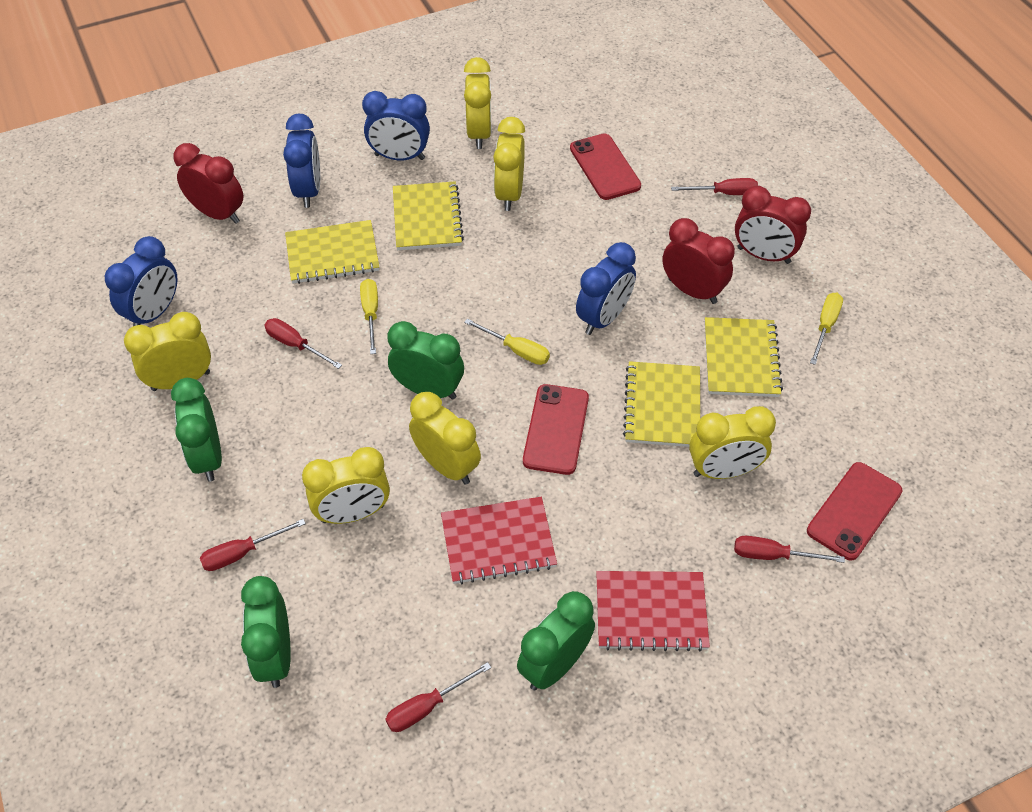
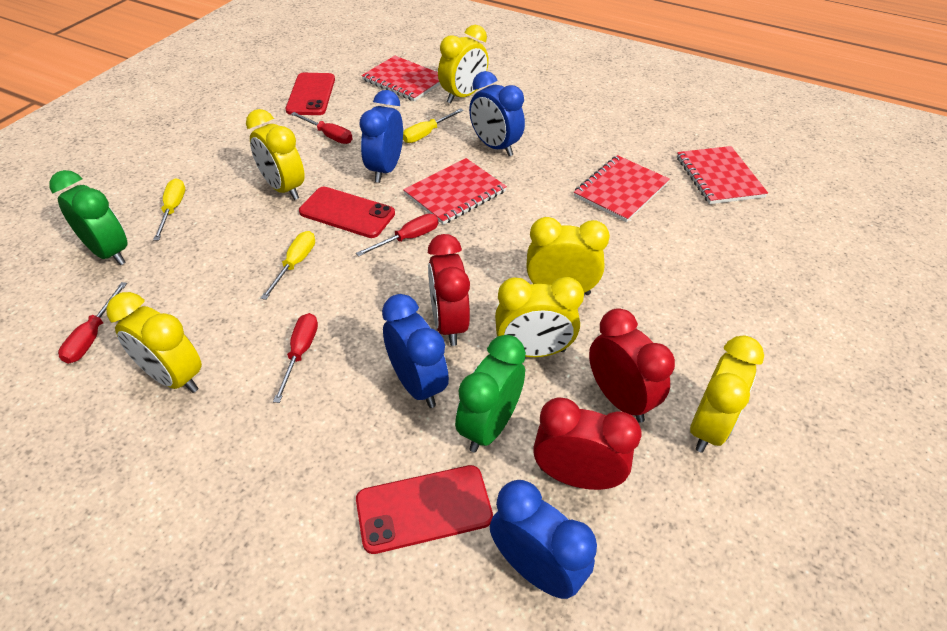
green clock: 4 -> 2
red notebook: 2 -> 4
red screwdriver: 5 -> 4
yellow notebook: 4 -> 0

